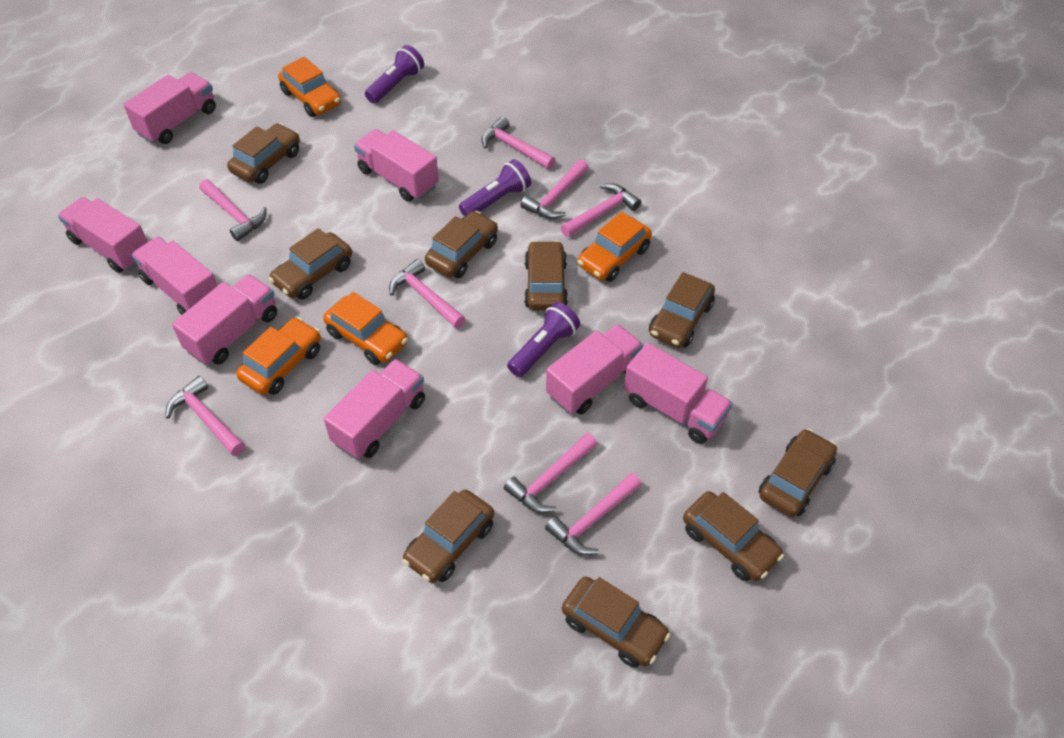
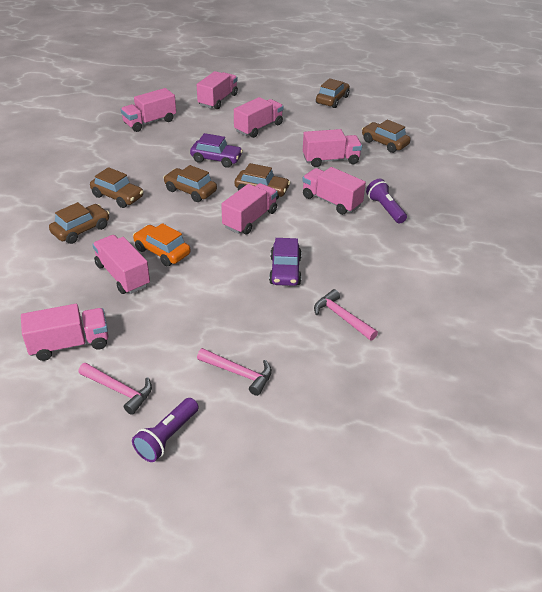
brown car: 9 -> 6
orange car: 4 -> 1
pink hammer: 8 -> 3
purple car: 0 -> 2
purple flashlight: 3 -> 2

